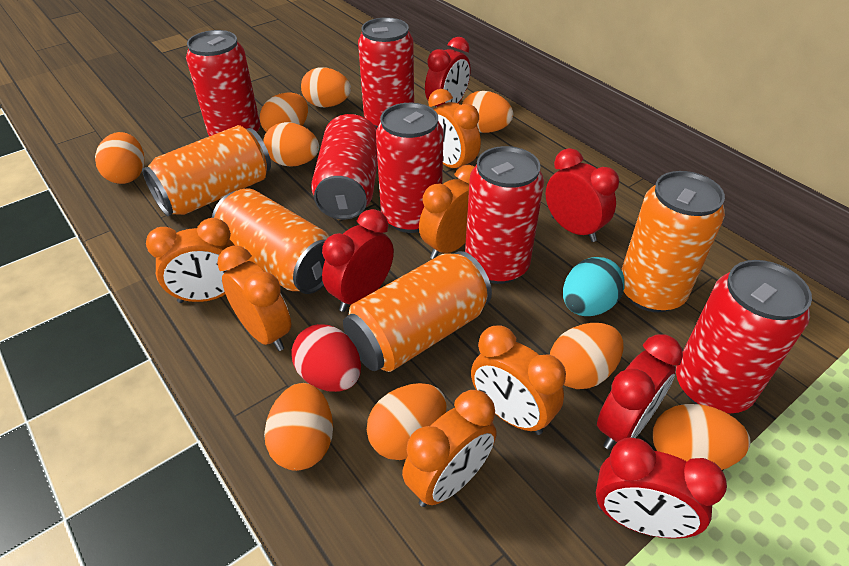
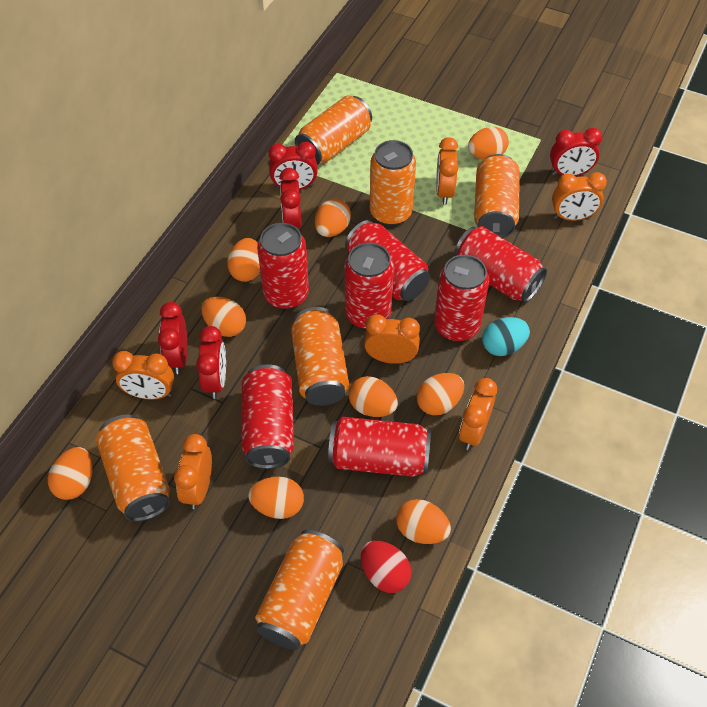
orange can: 4 -> 6
red can: 6 -> 7

